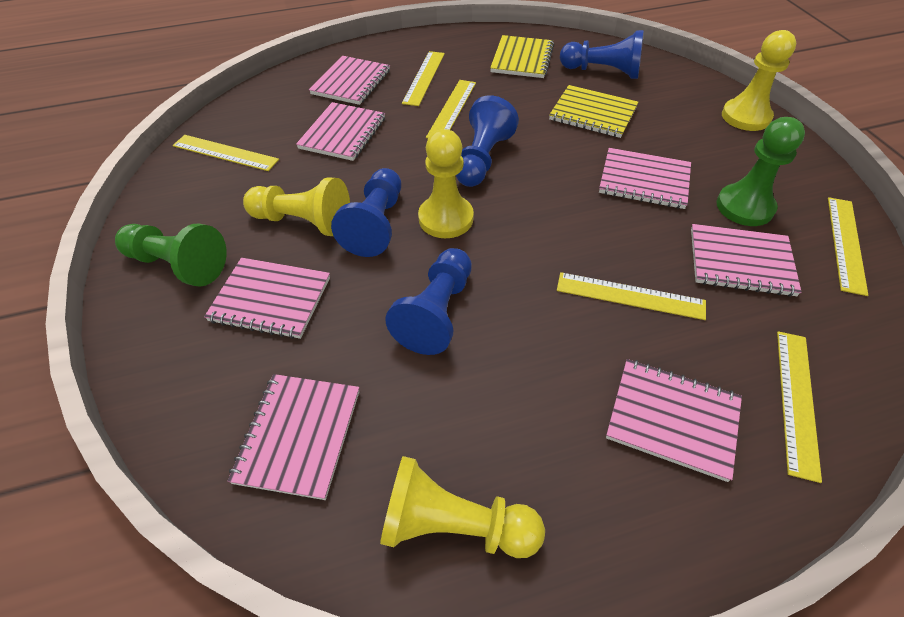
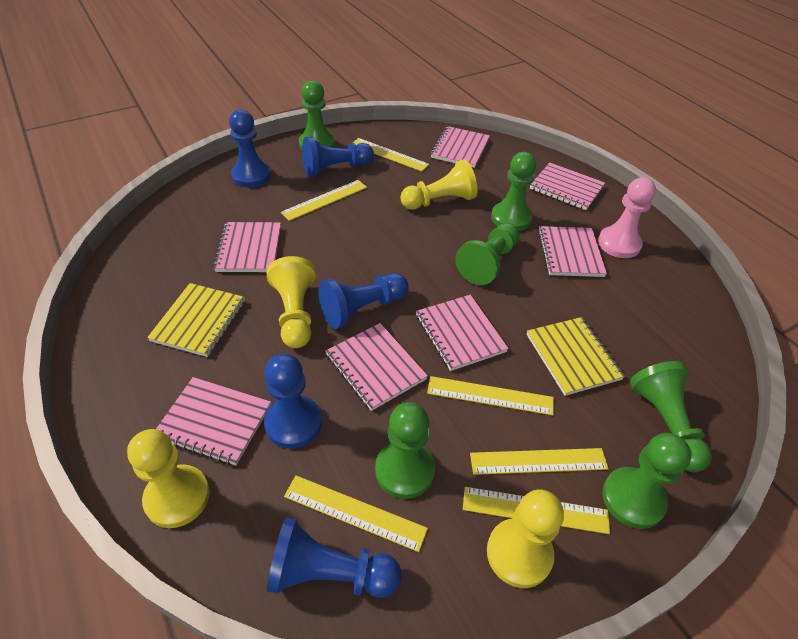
blue pawn: 4 -> 5
green pawn: 2 -> 6
pink pawn: 0 -> 1

